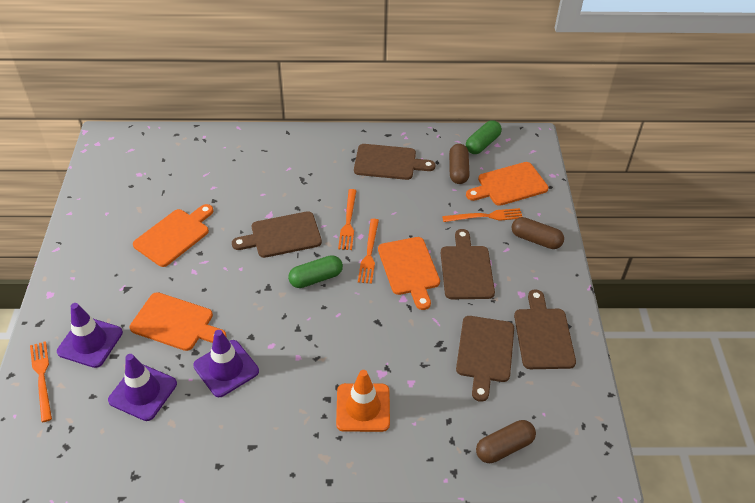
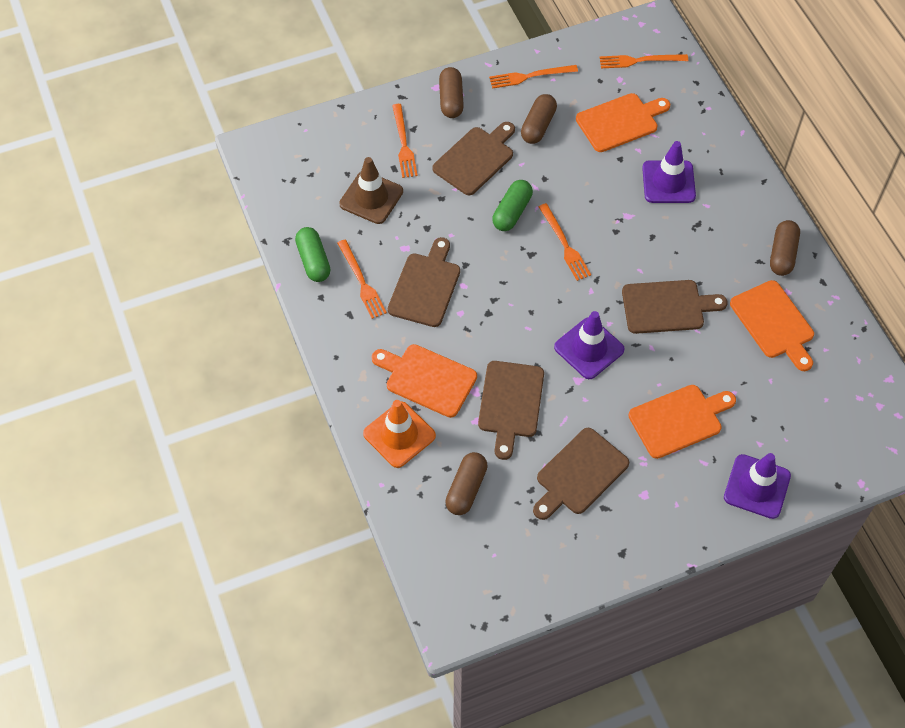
brown capsule: 3 -> 4
brown traffic cone: 0 -> 1
orange fork: 4 -> 5

